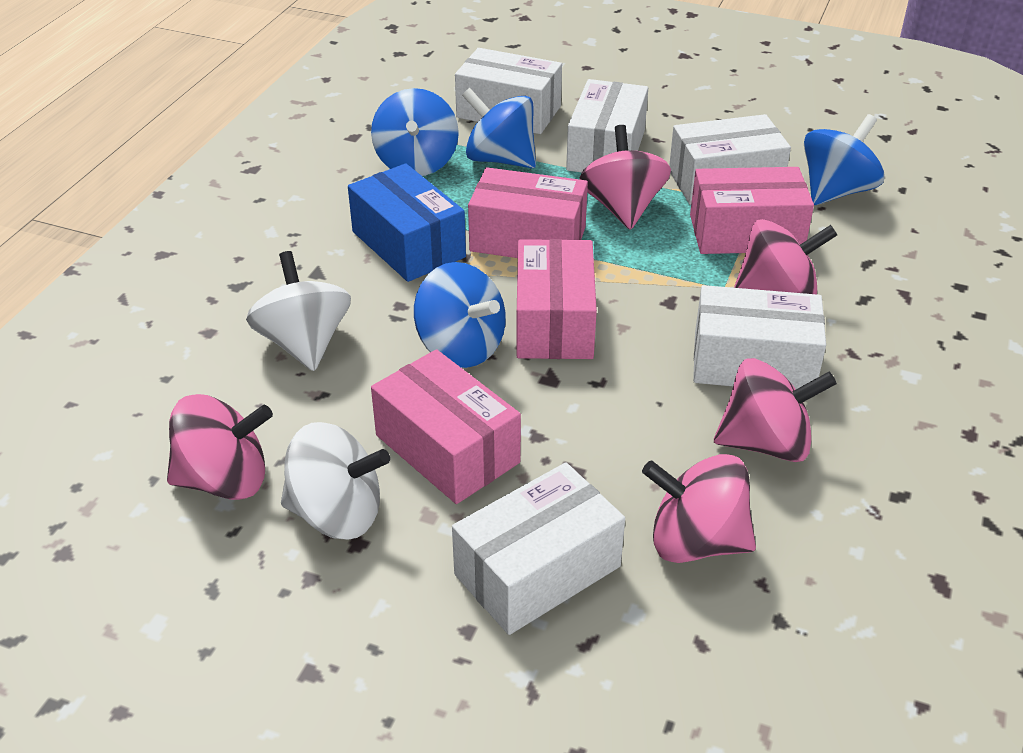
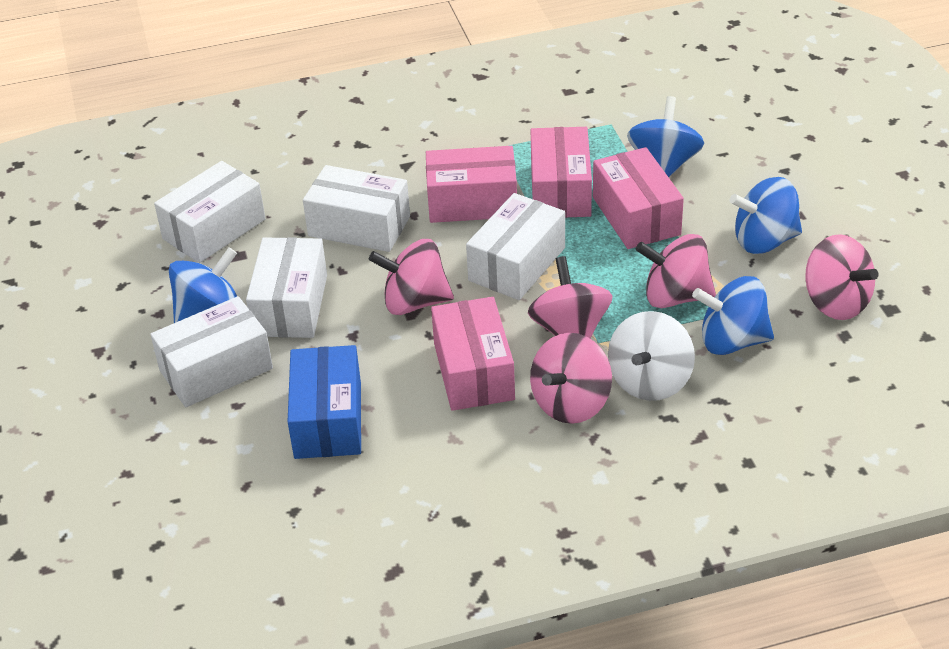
white spinning top: 2 -> 1

